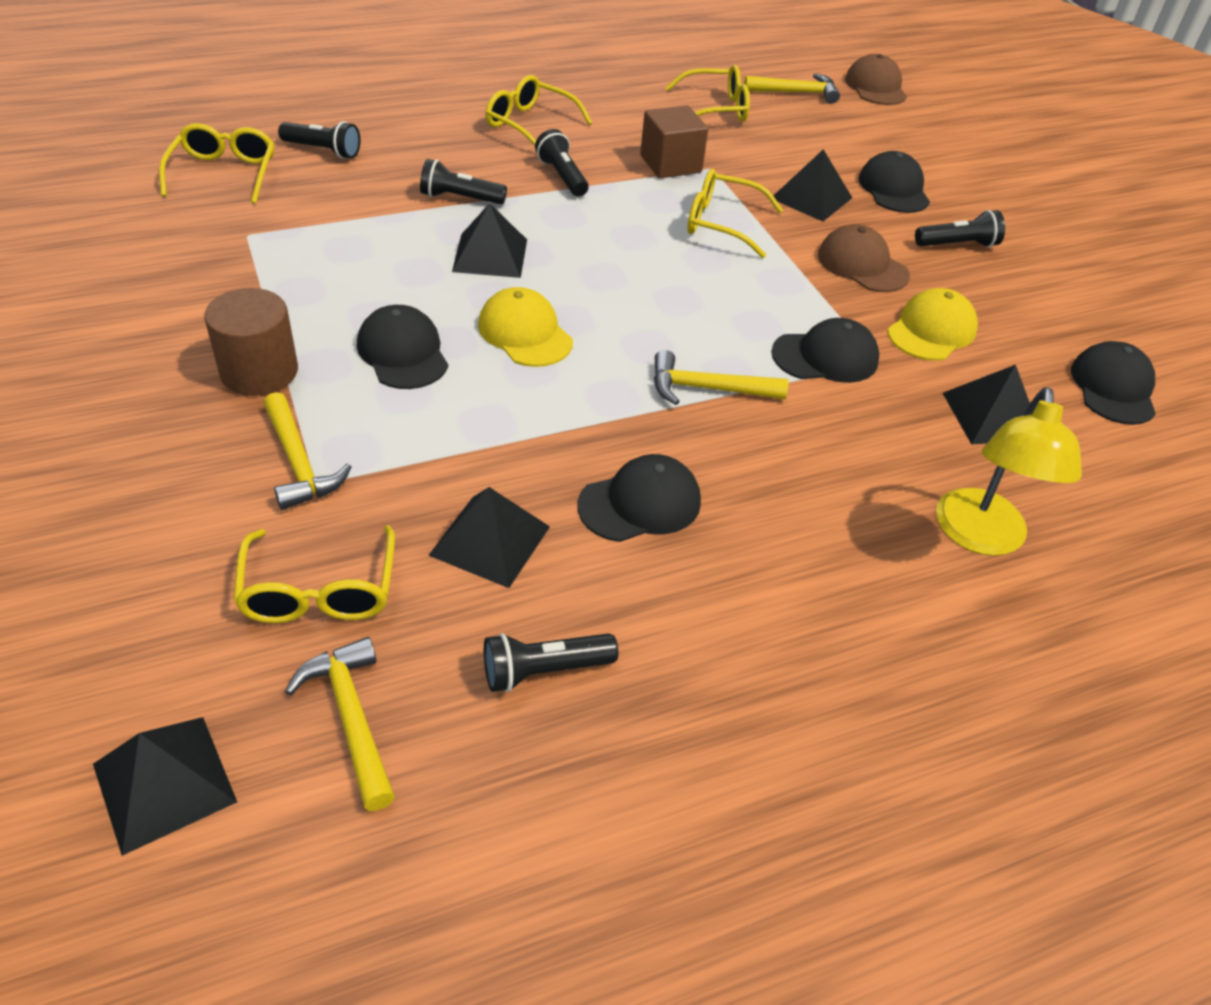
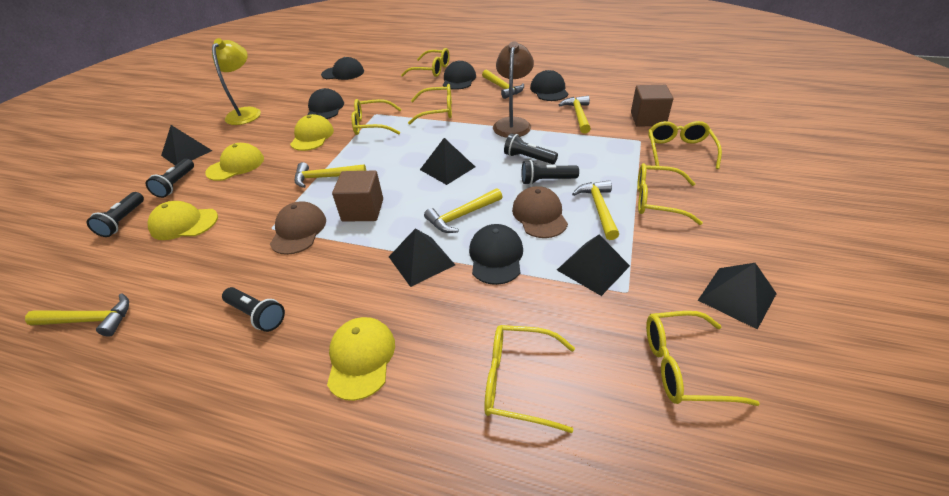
brown cube: 1 -> 2
brown cylinder: 1 -> 0
brown lamp: 0 -> 1
yellow cap: 2 -> 4
yellow glasses: 5 -> 7
yellow hammer: 4 -> 6

